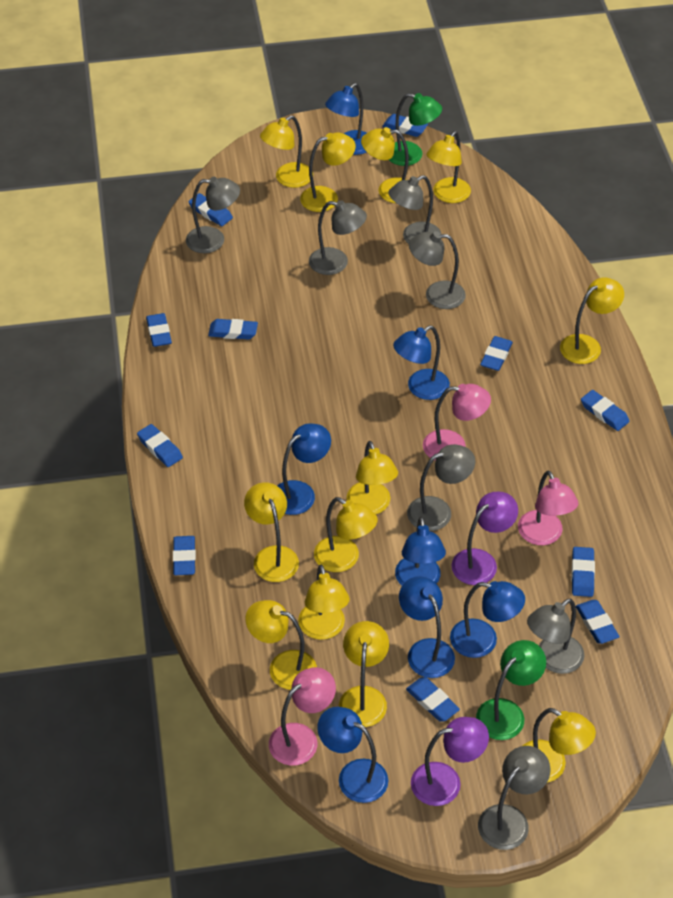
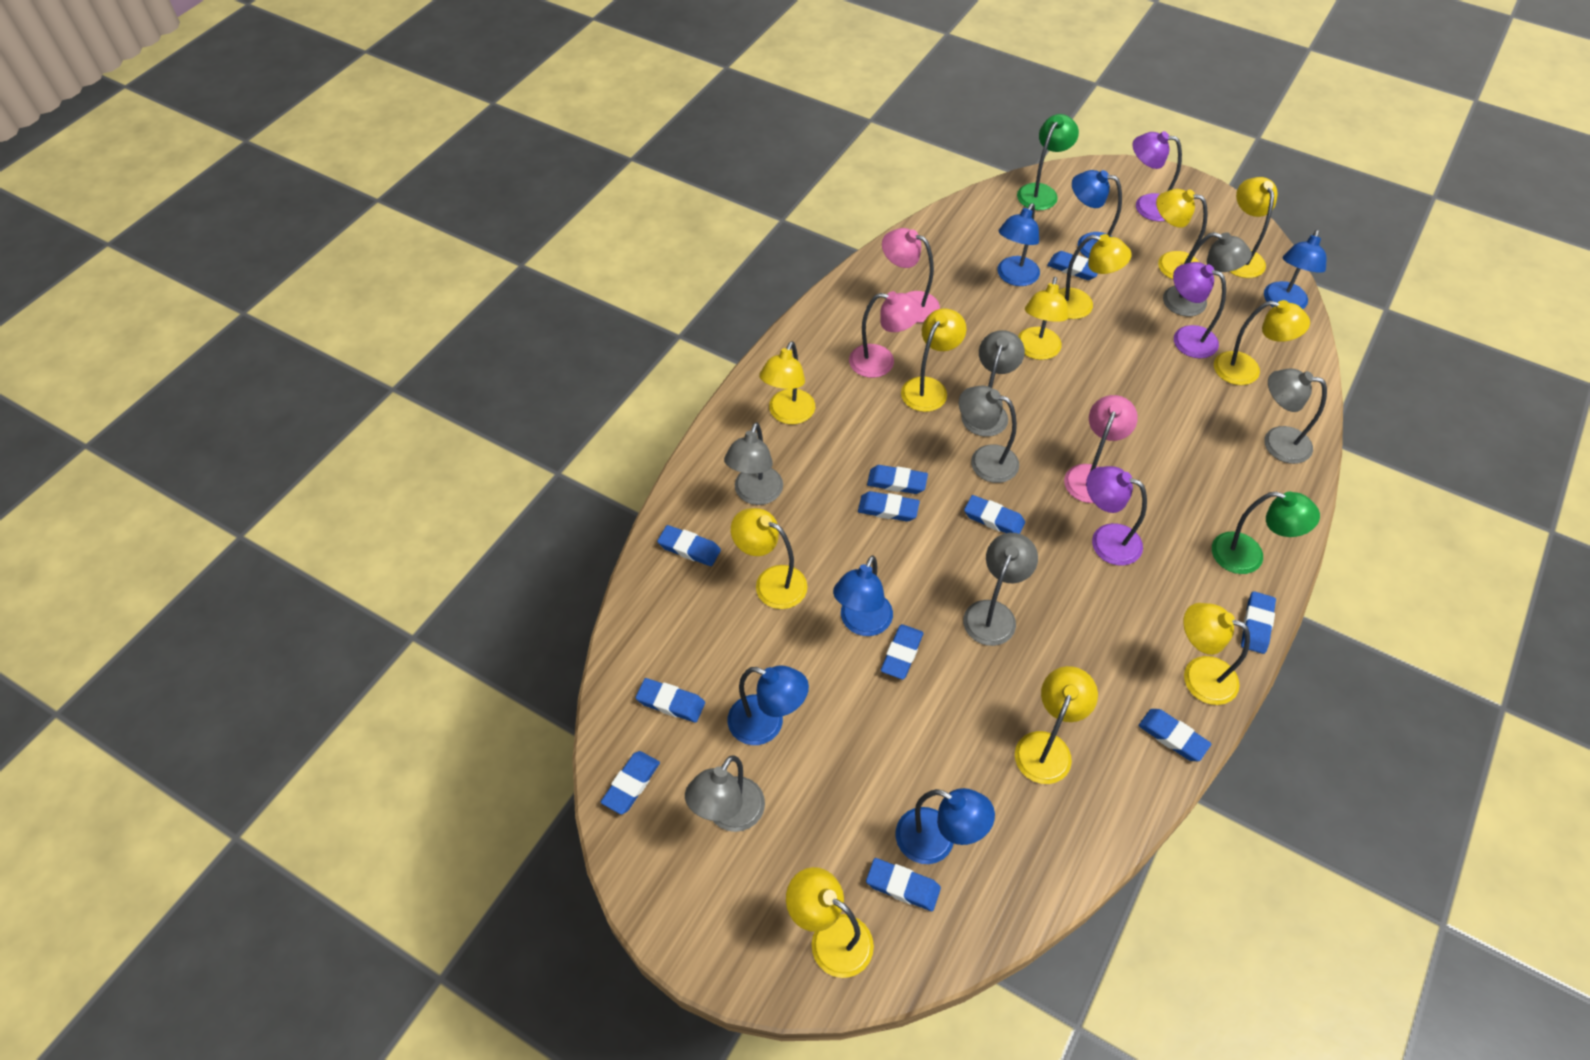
blue lamp: 7 -> 6
purple lamp: 2 -> 3
yellow lamp: 12 -> 11

